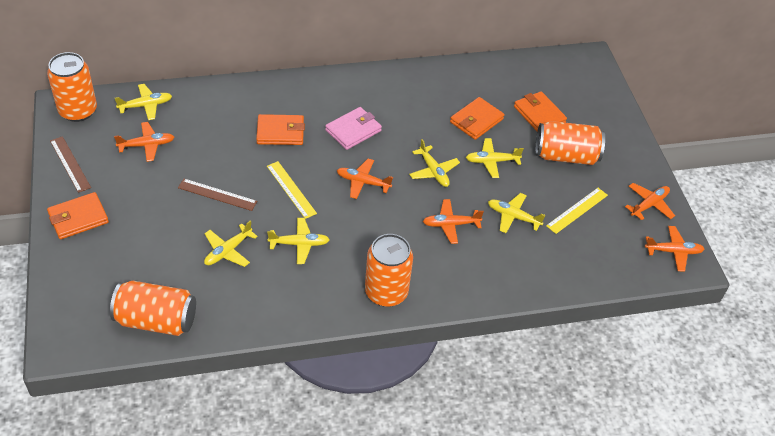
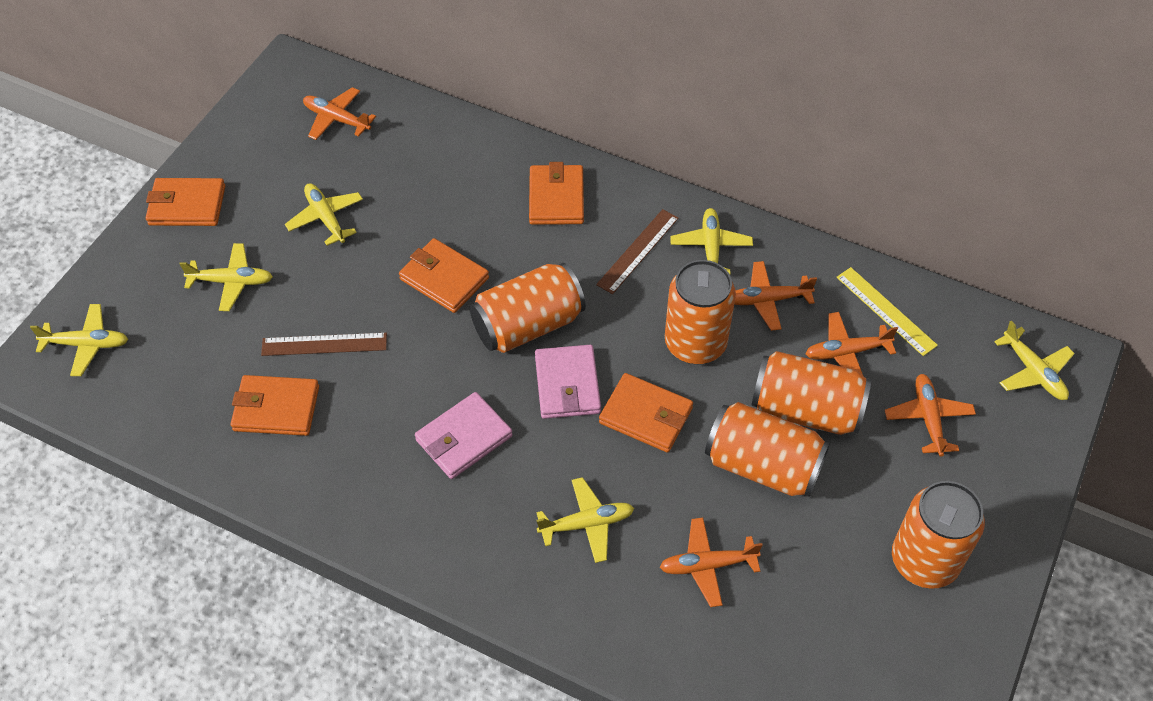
orange can: 4 -> 5
orange wallet: 4 -> 5
pink wallet: 1 -> 2
yellow ruler: 2 -> 1

